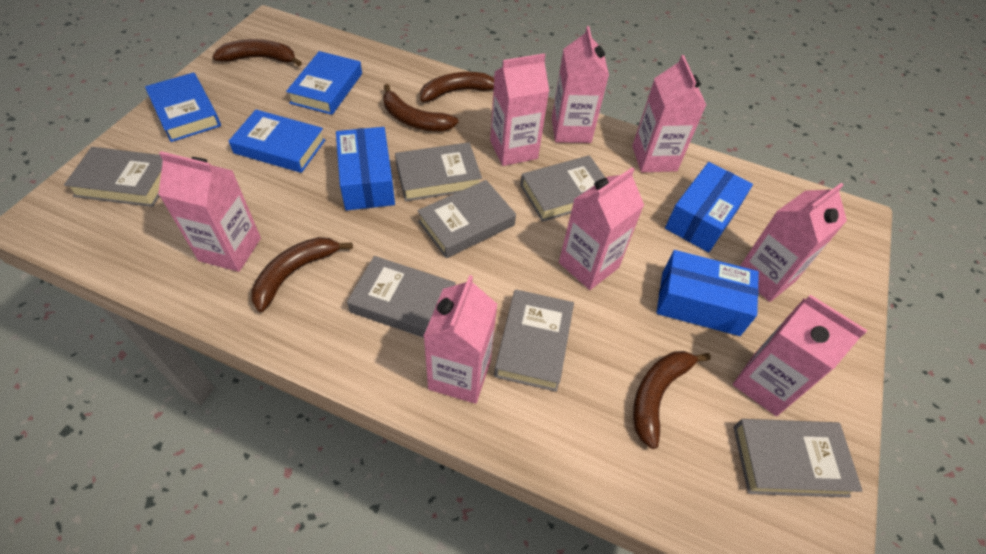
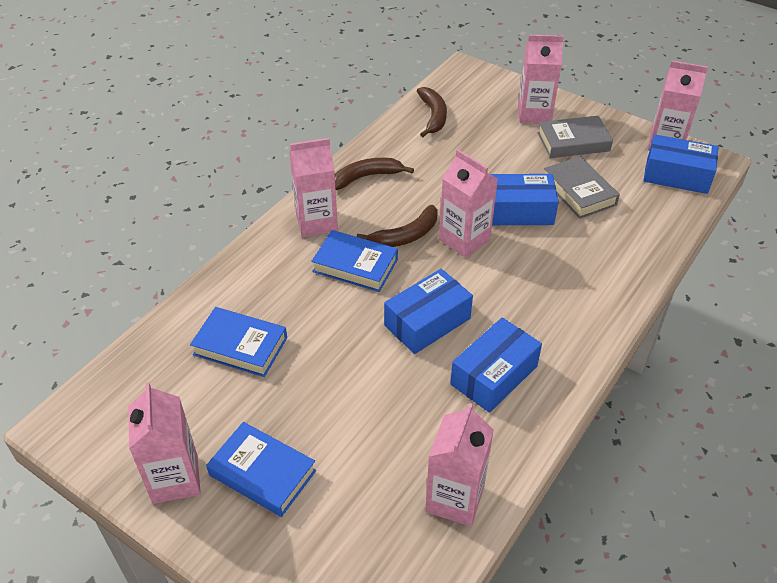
blue box: 3 -> 4
brown banana: 5 -> 3
grey book: 7 -> 2
pink carton: 8 -> 6

